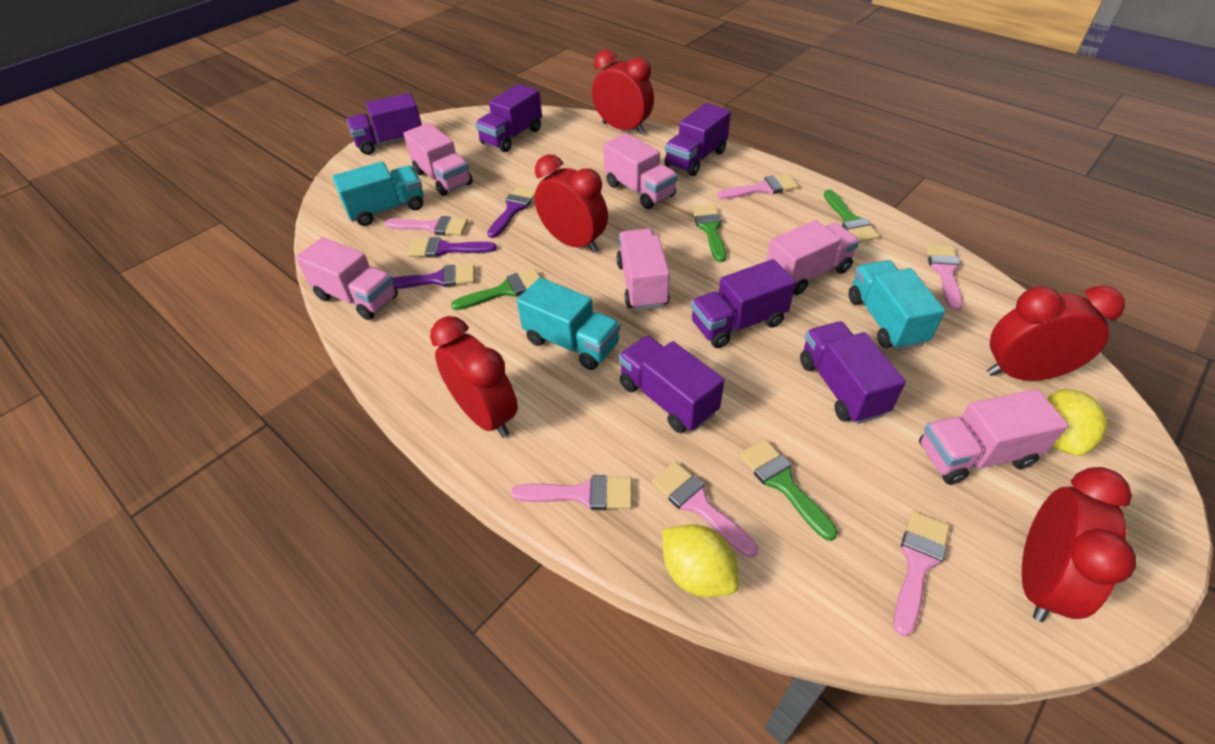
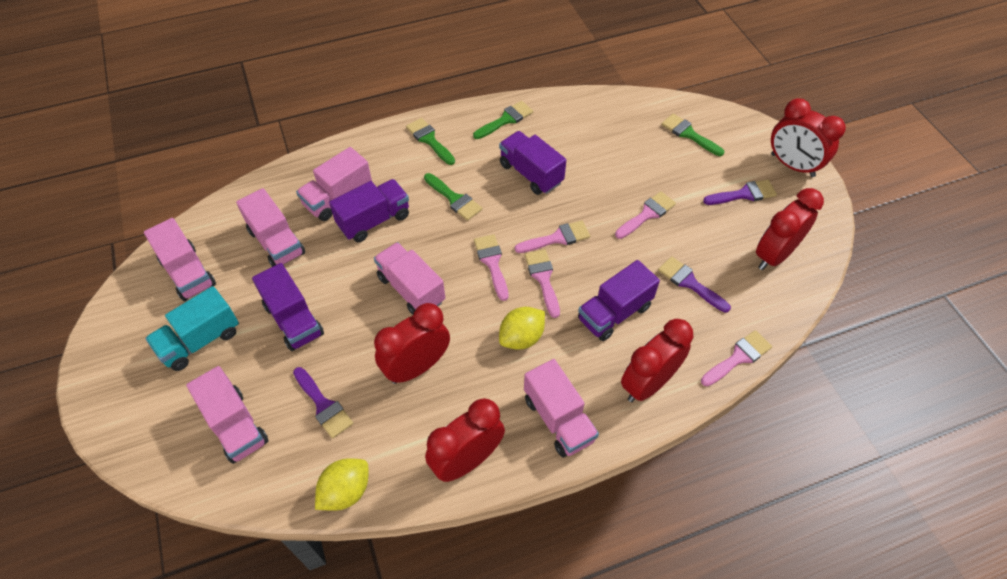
pink brush: 6 -> 5
purple truck: 6 -> 4
turquoise truck: 3 -> 1

